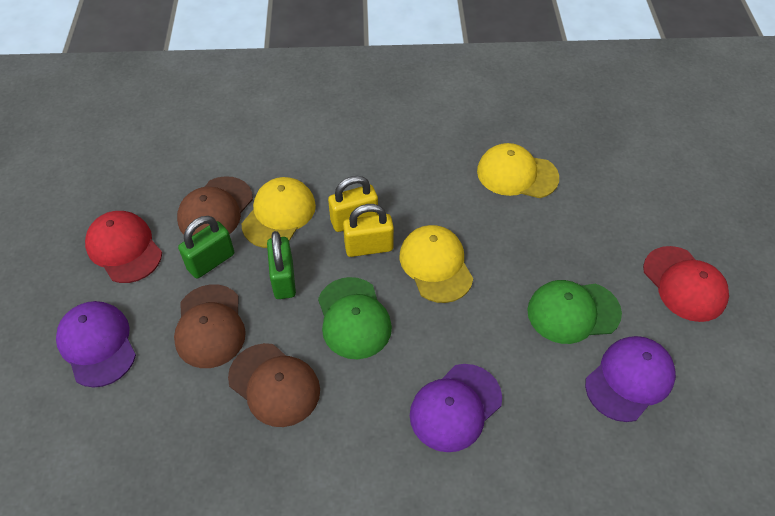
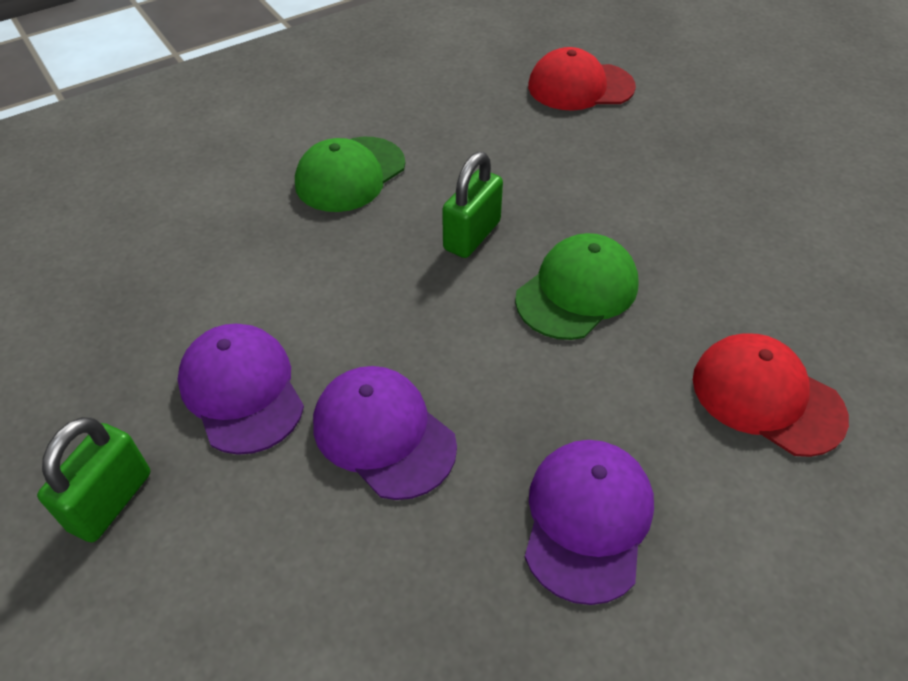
brown cap: 3 -> 0
yellow cap: 3 -> 0
yellow padlock: 2 -> 0

